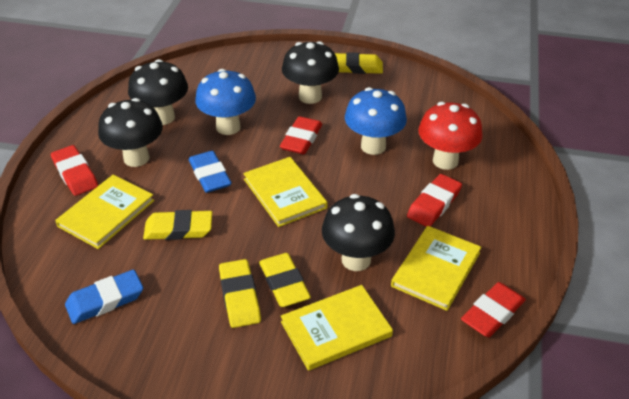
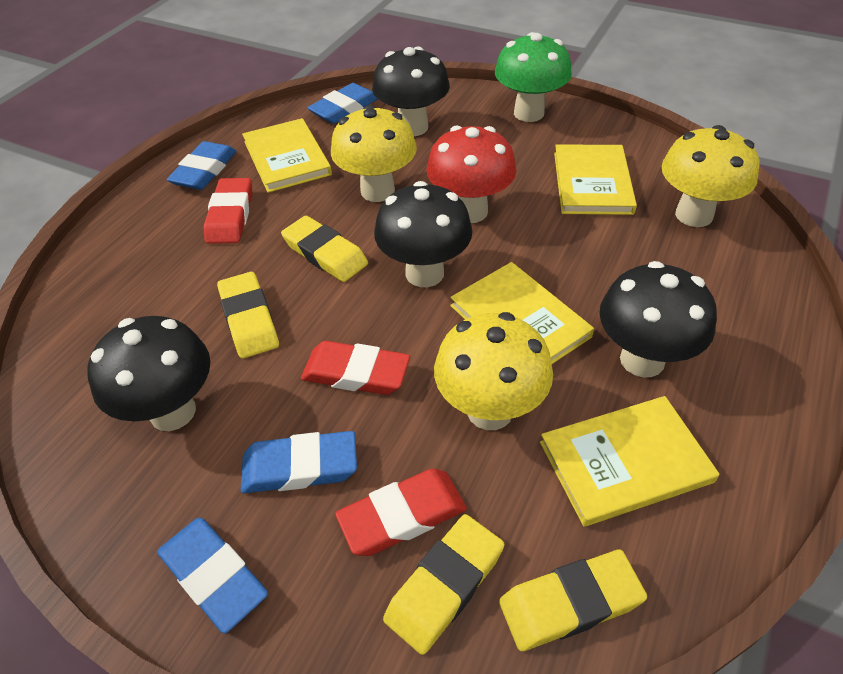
blue eraser: 2 -> 4
blue mushroom: 2 -> 0
green mushroom: 0 -> 1
red eraser: 4 -> 3
yellow mushroom: 0 -> 3

